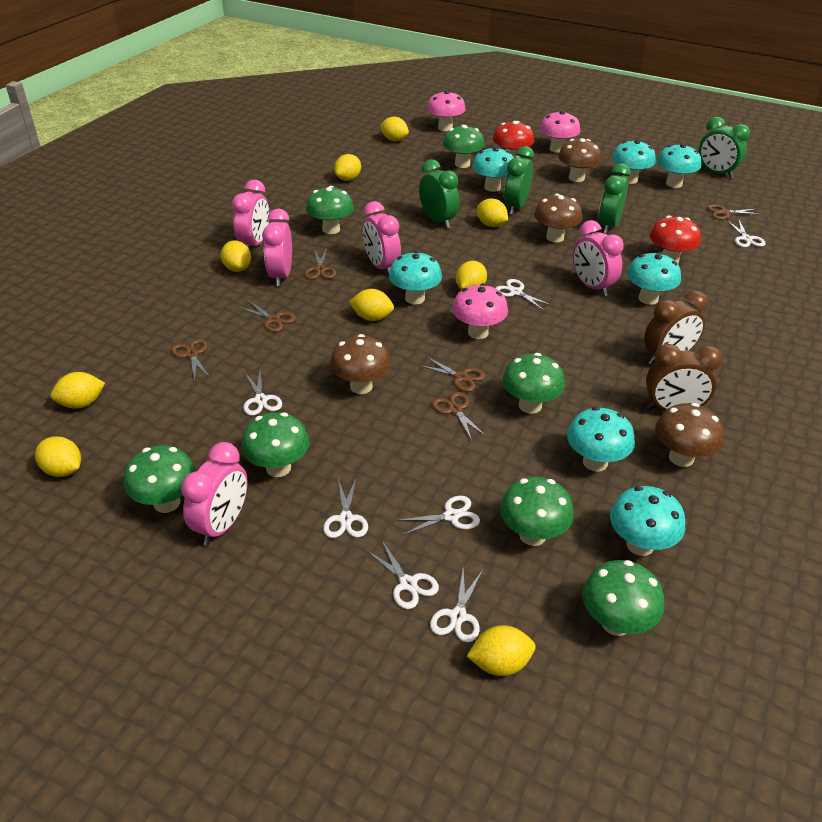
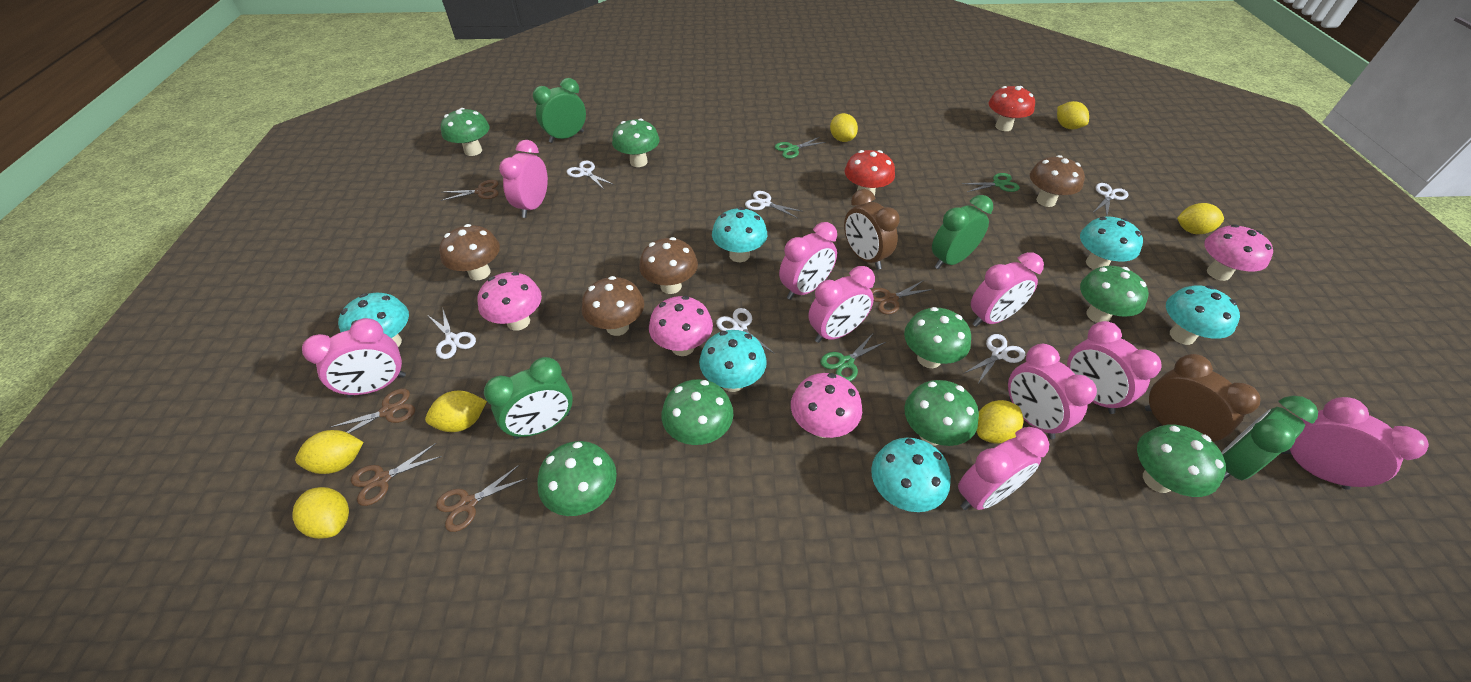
brown scissors: 6 -> 5
green mushroom: 7 -> 8
green scissors: 0 -> 3
pink clock: 5 -> 9
pink mushroom: 3 -> 4
turquoise mushroom: 7 -> 6
white scissors: 7 -> 6
yellow lemon: 9 -> 7

